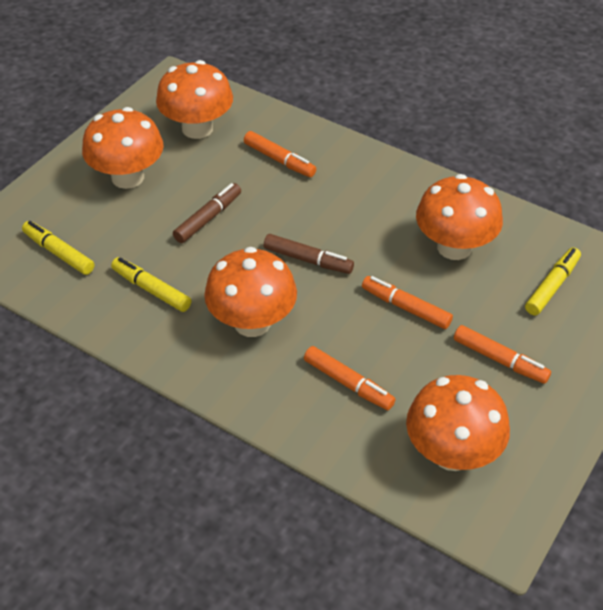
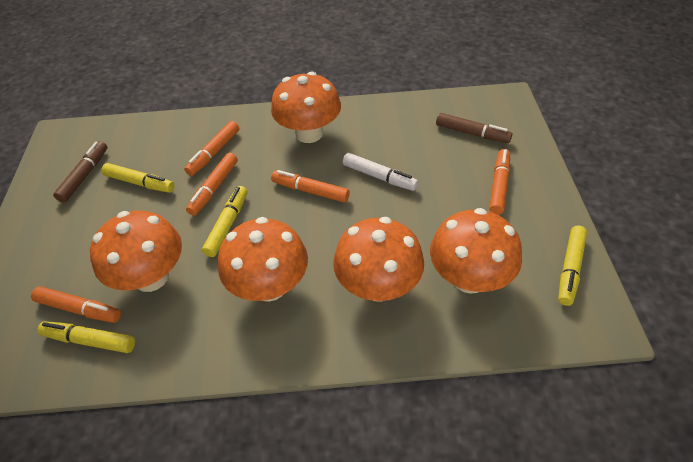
orange marker: 4 -> 5
white marker: 0 -> 1
yellow marker: 3 -> 4

